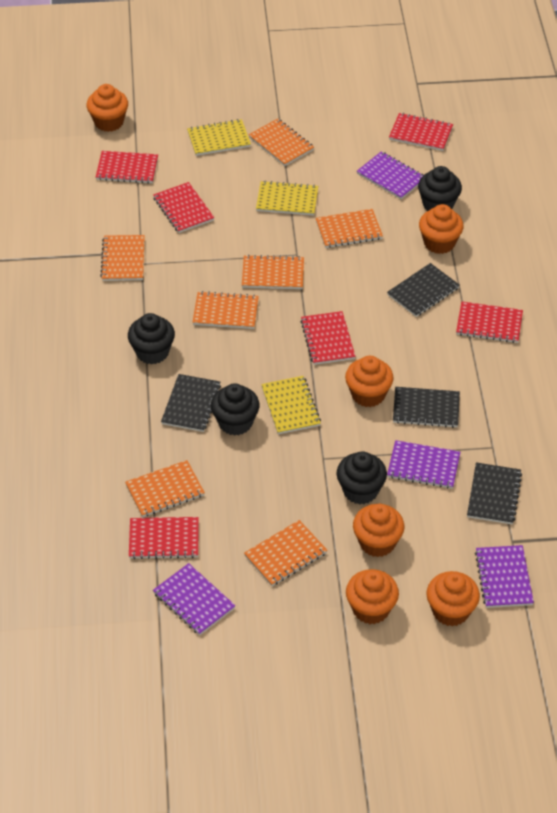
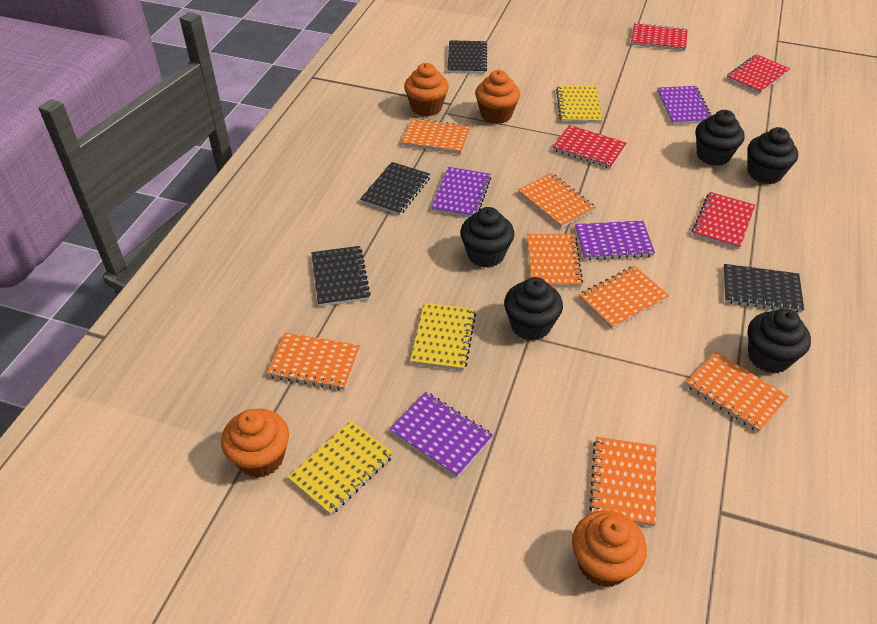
black cupcake: 4 -> 5
orange cupcake: 6 -> 4
red notebook: 6 -> 4

